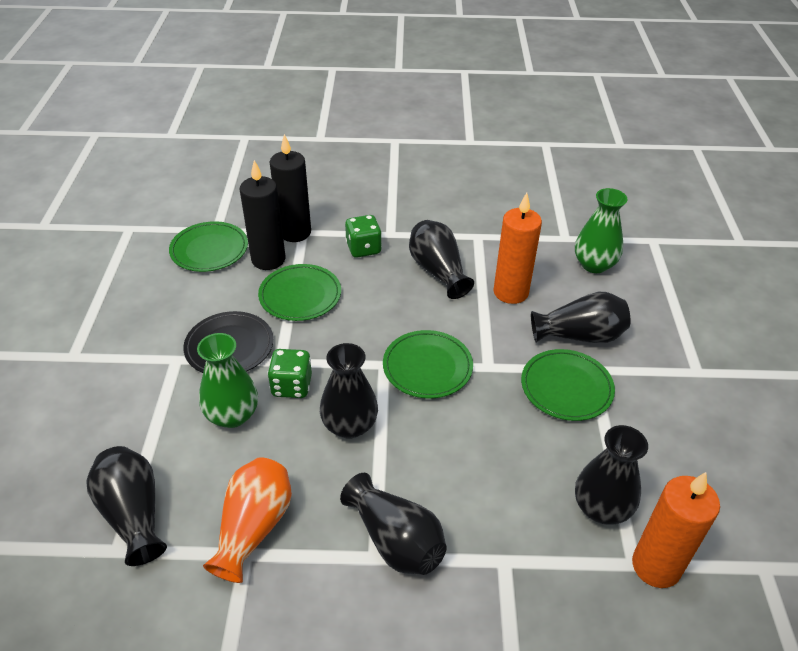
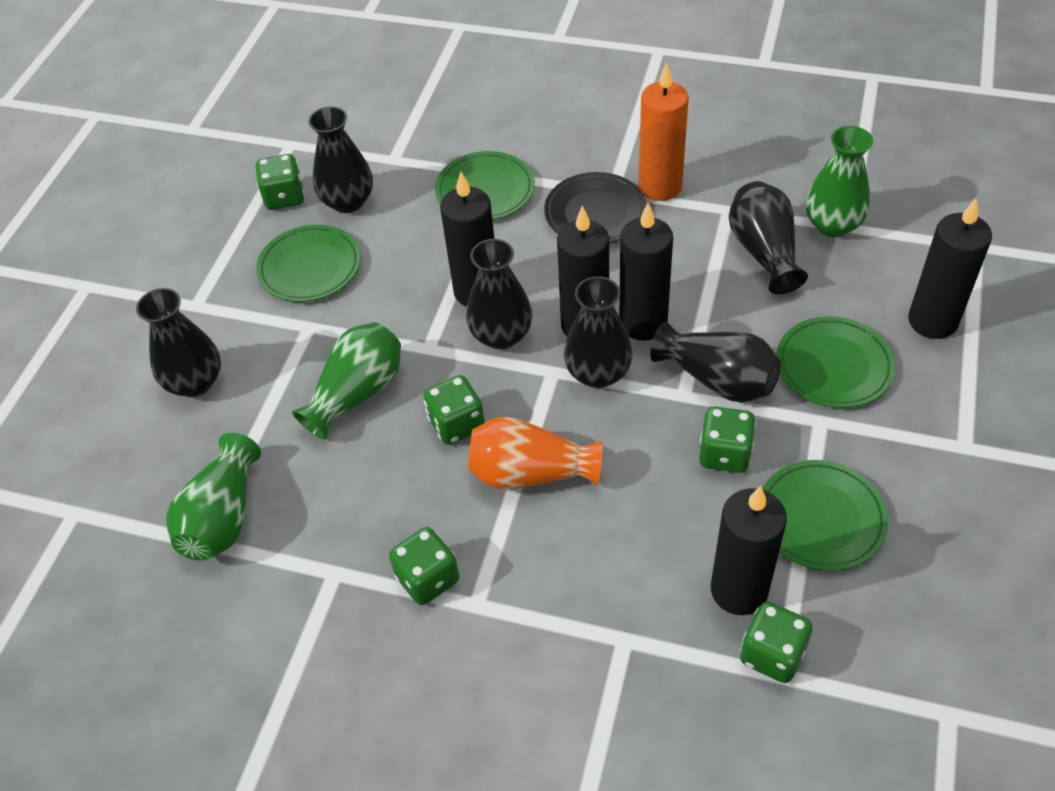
black candle: 2 -> 5
green dice: 2 -> 5
green vase: 2 -> 3
orange candle: 2 -> 1

